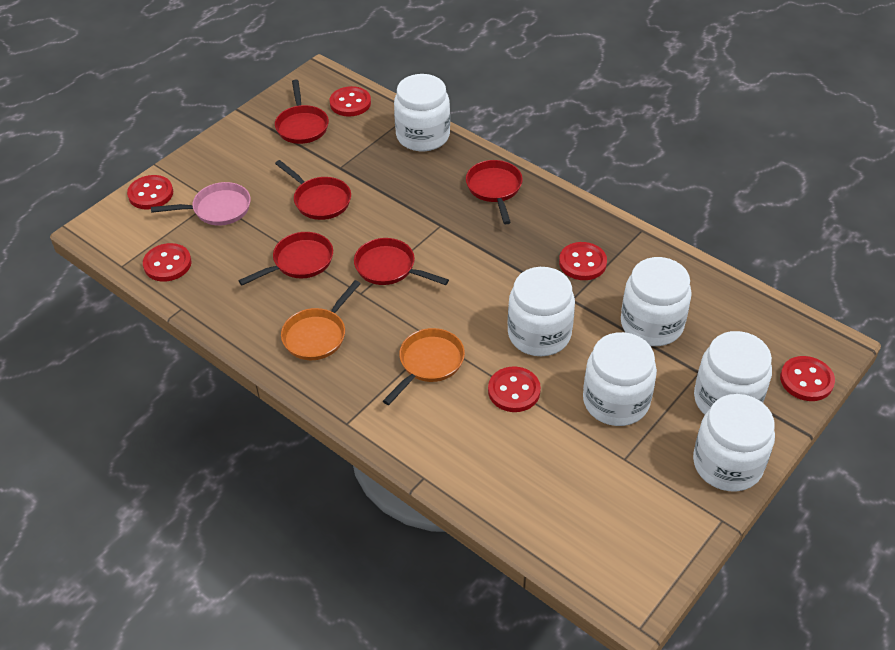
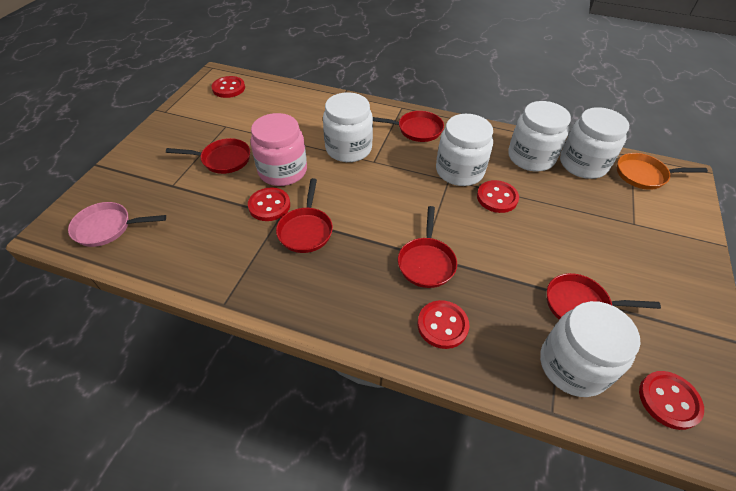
orange pan: 2 -> 1
pink jar: 0 -> 1
red button: 6 -> 5
white jar: 6 -> 5

